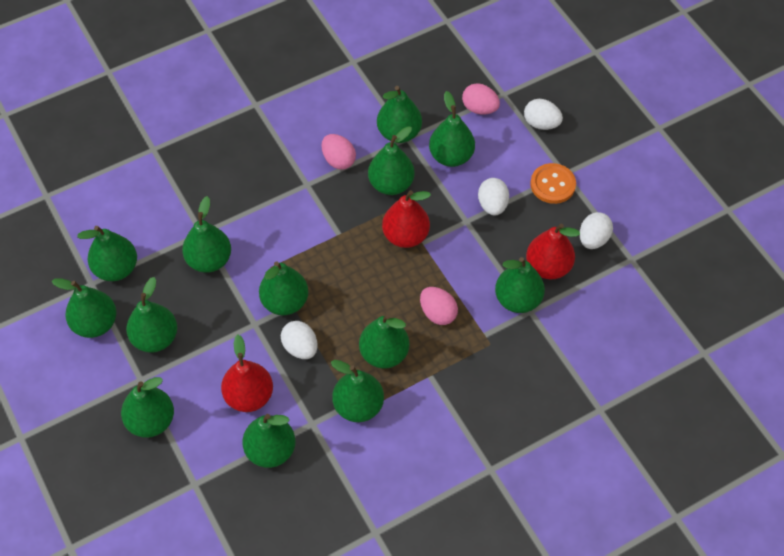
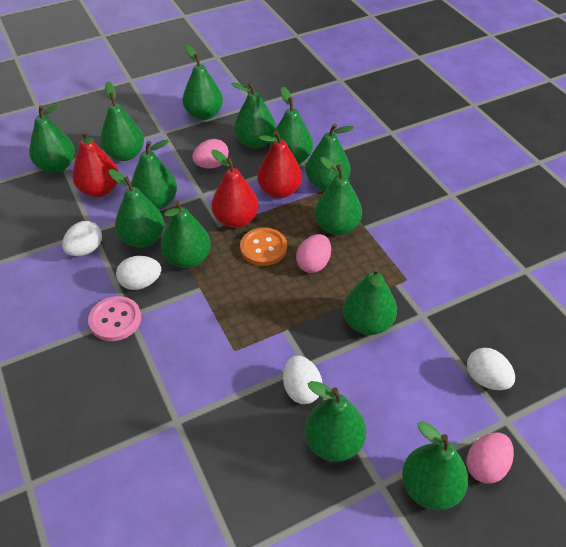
pink button: 0 -> 1

